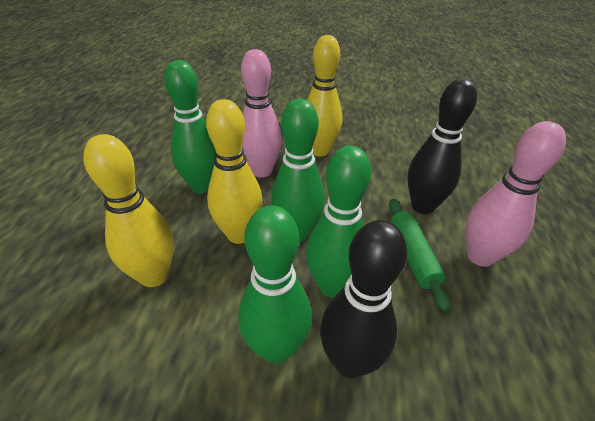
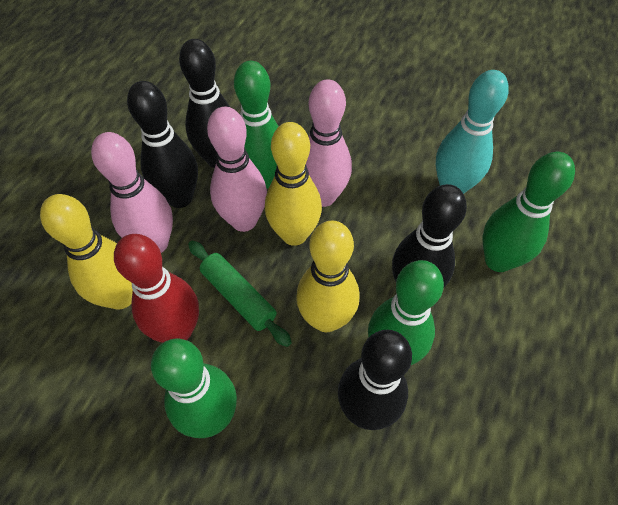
black bowling pin: 2 -> 4
pink bowling pin: 2 -> 3
red bowling pin: 0 -> 1
turquoise bowling pin: 0 -> 1

